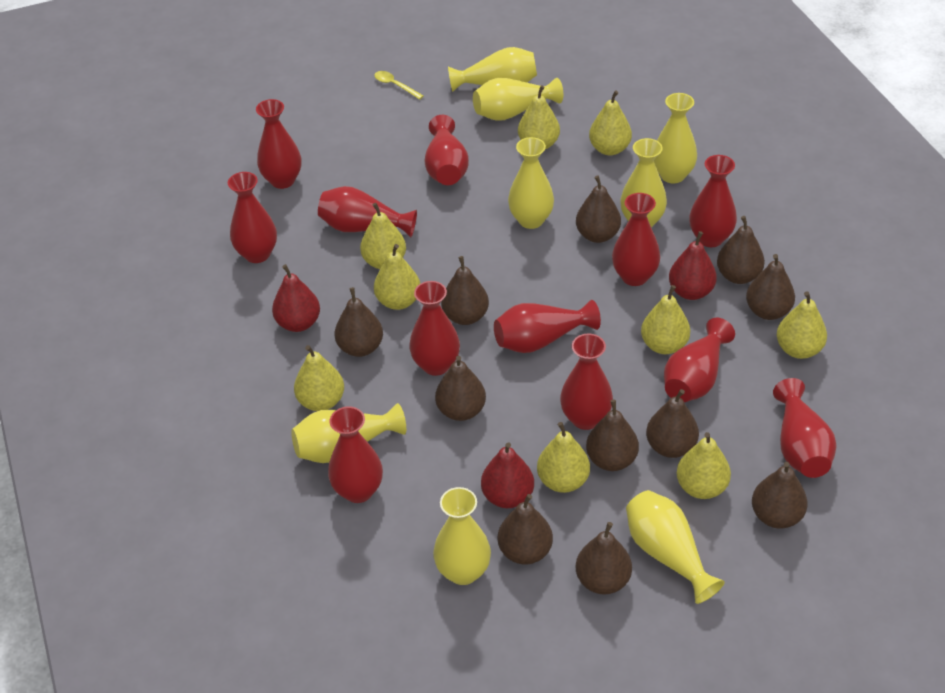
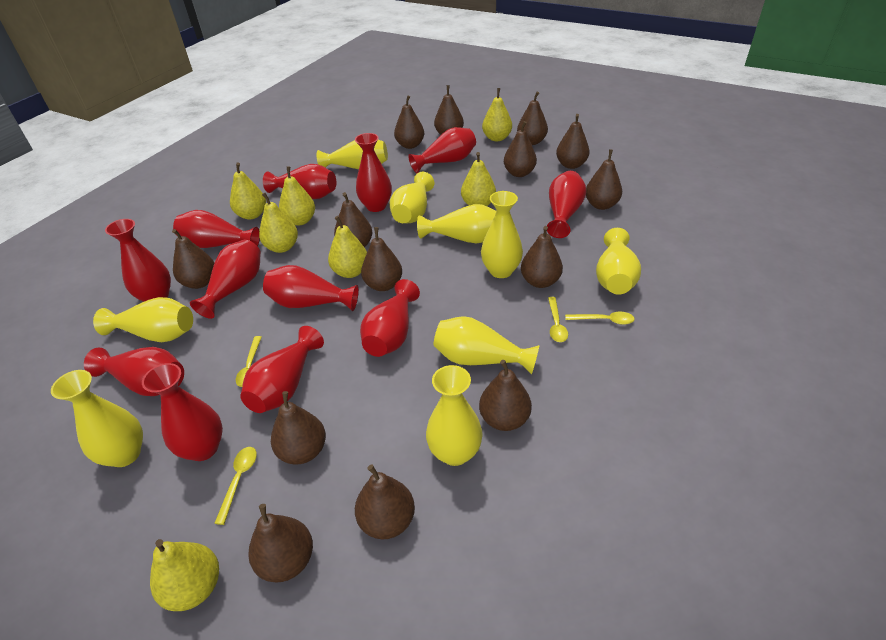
brown pear: 11 -> 14
red pear: 3 -> 0
yellow pear: 9 -> 7
yellow spoon: 1 -> 4
yellow vase: 8 -> 9

